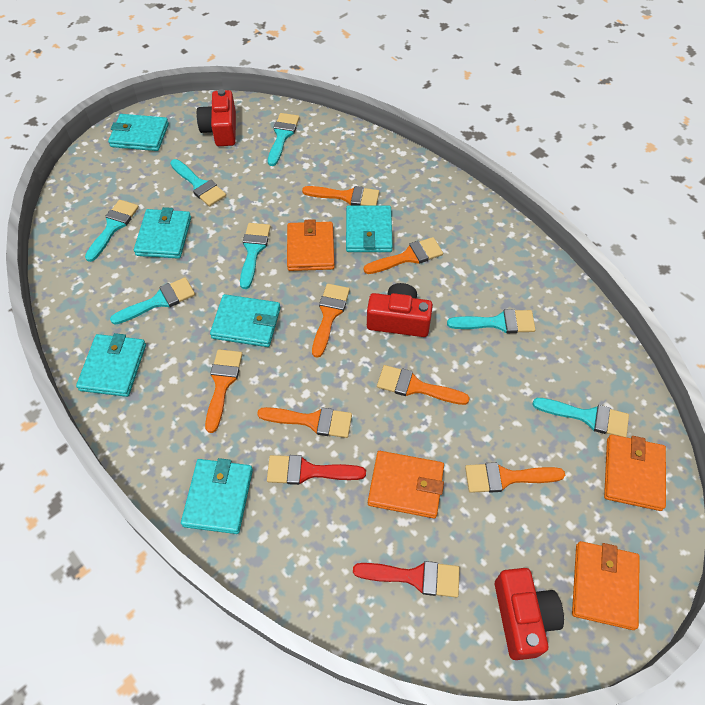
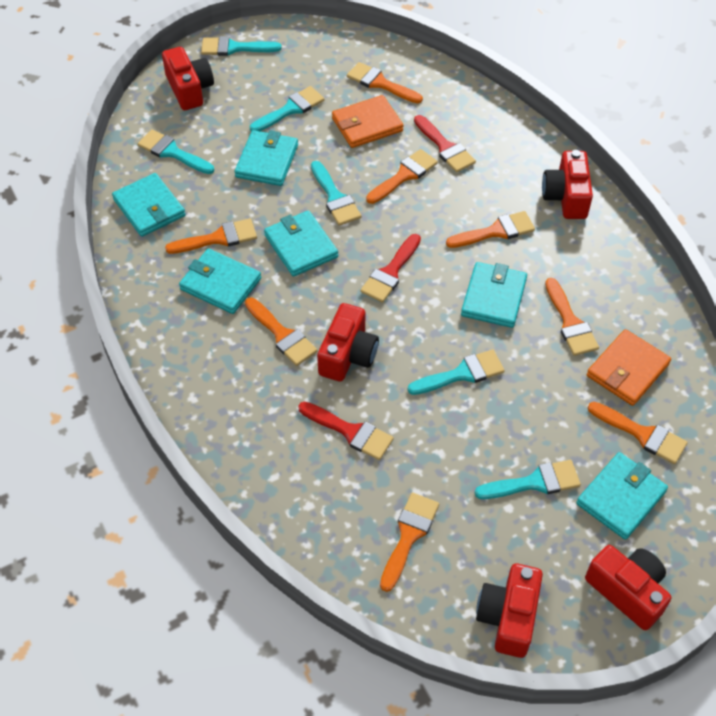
orange brush: 7 -> 8
orange wallet: 4 -> 2
red brush: 2 -> 3
red camera: 3 -> 5
turquoise brush: 7 -> 6

